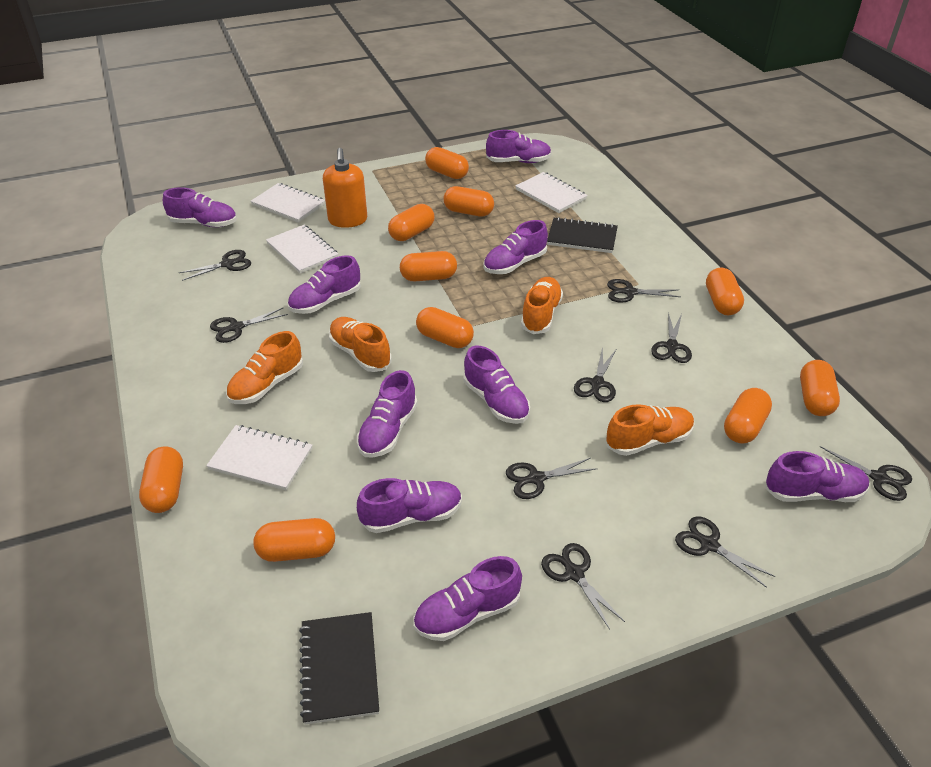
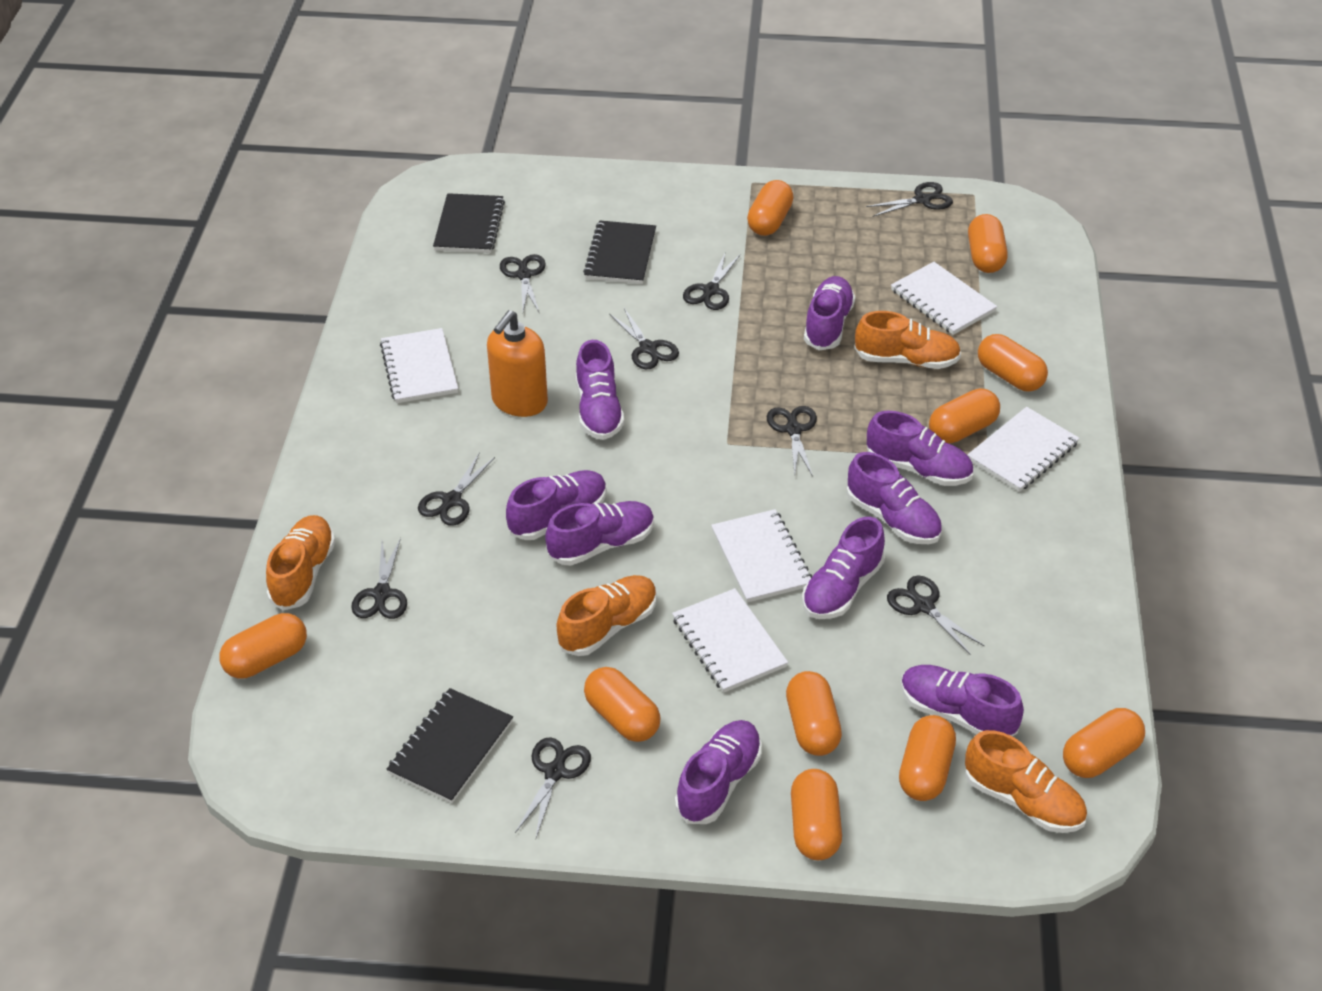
black notebook: 2 -> 3
white notebook: 4 -> 5

